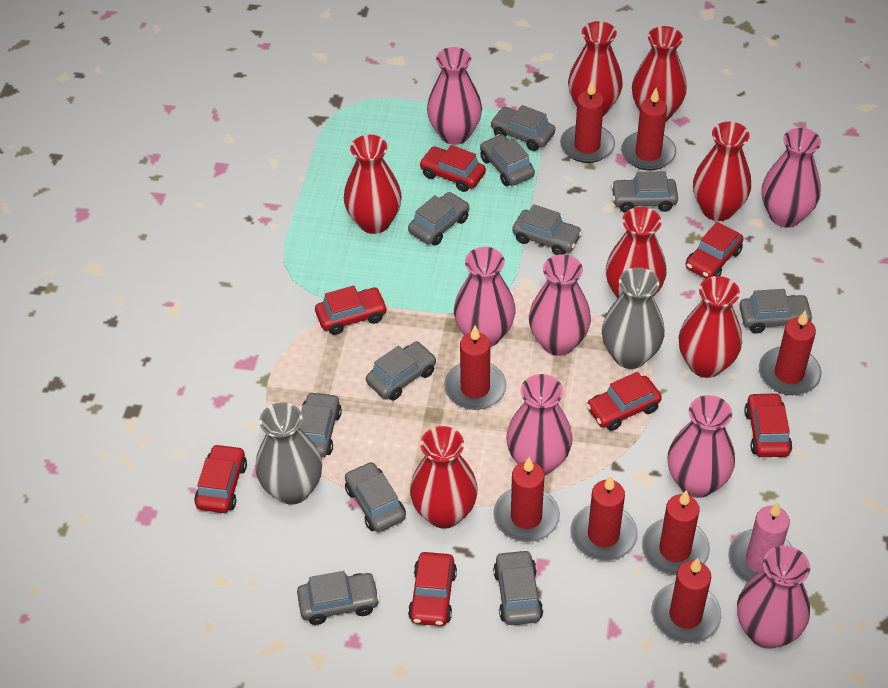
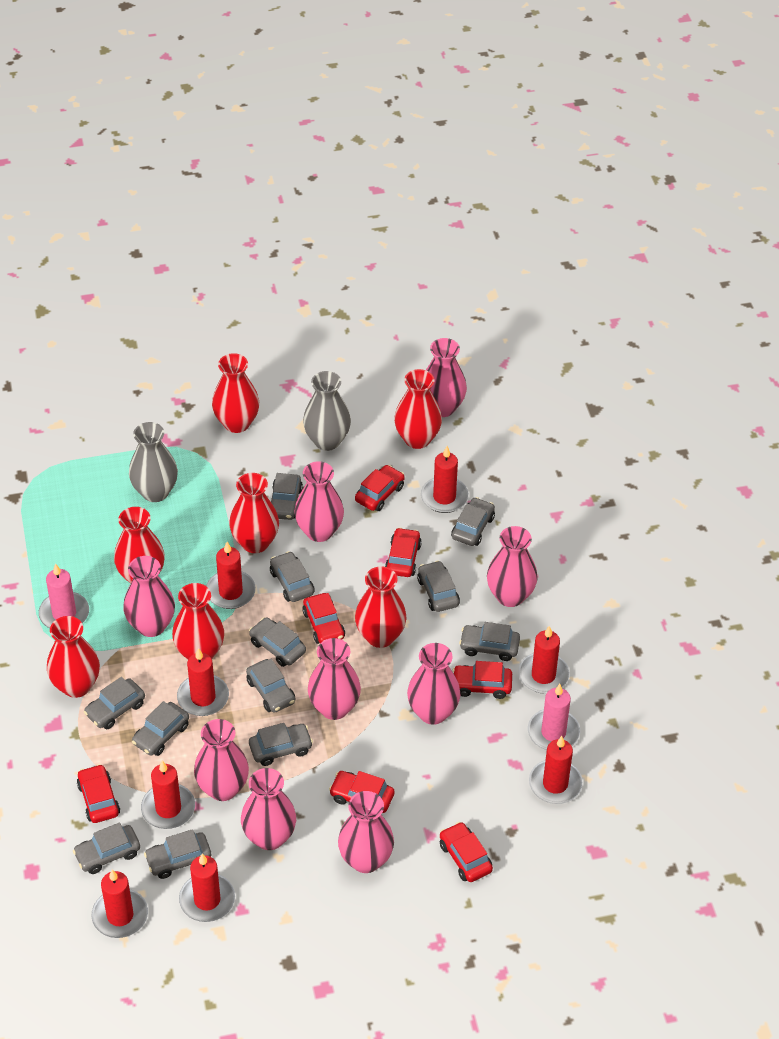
grey car: 11 -> 12
pink candle: 1 -> 2
pink vase: 7 -> 9

